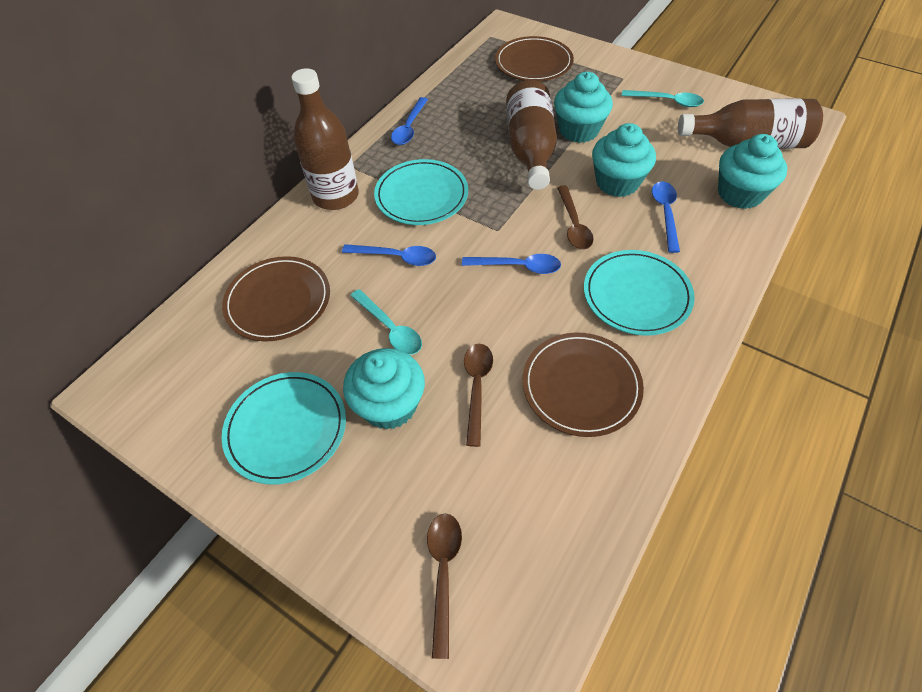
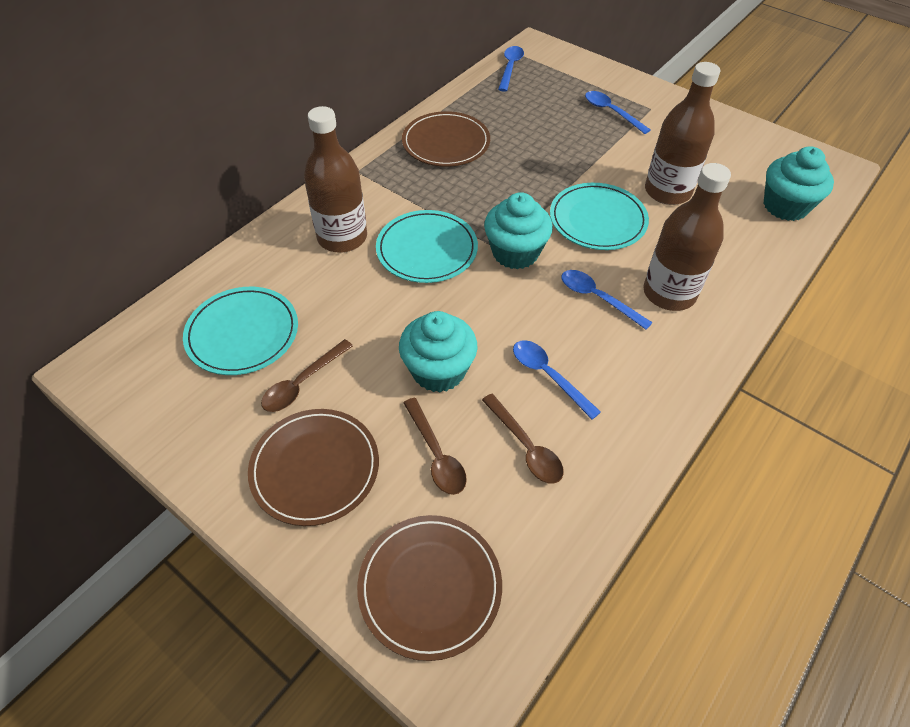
turquoise cupcake: 4 -> 3
turquoise spoon: 2 -> 0

